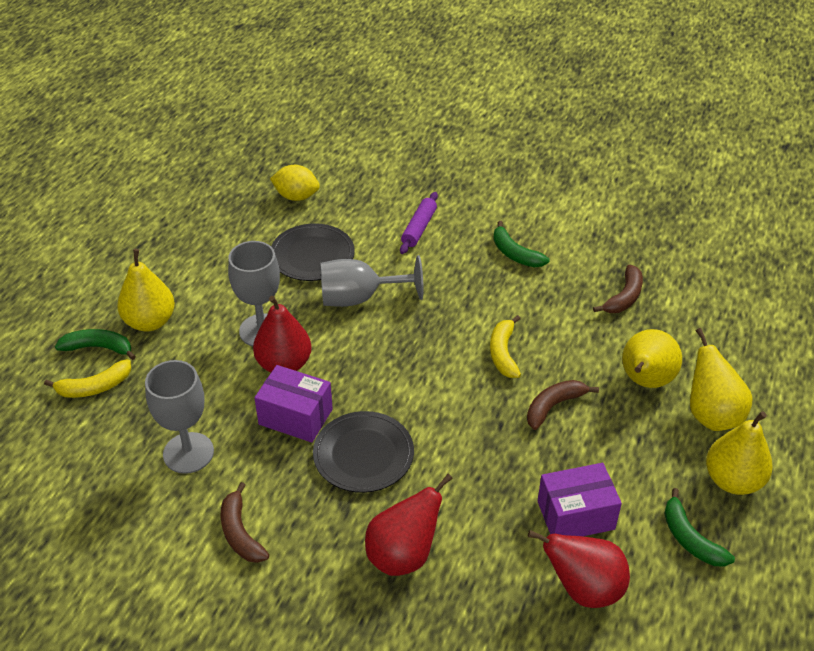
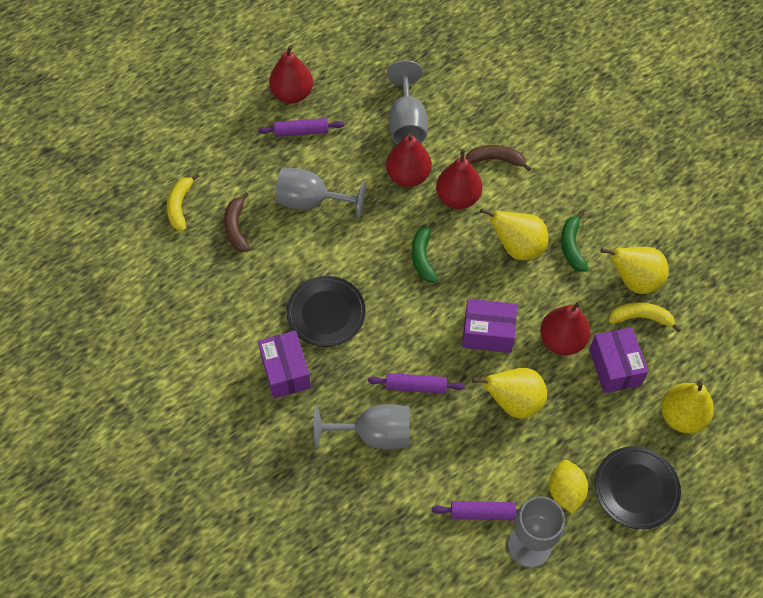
brown banana: 3 -> 2
green banana: 3 -> 2
grey goblet: 3 -> 4
purple box: 2 -> 3
purple rolling pin: 1 -> 3
red pear: 3 -> 4

